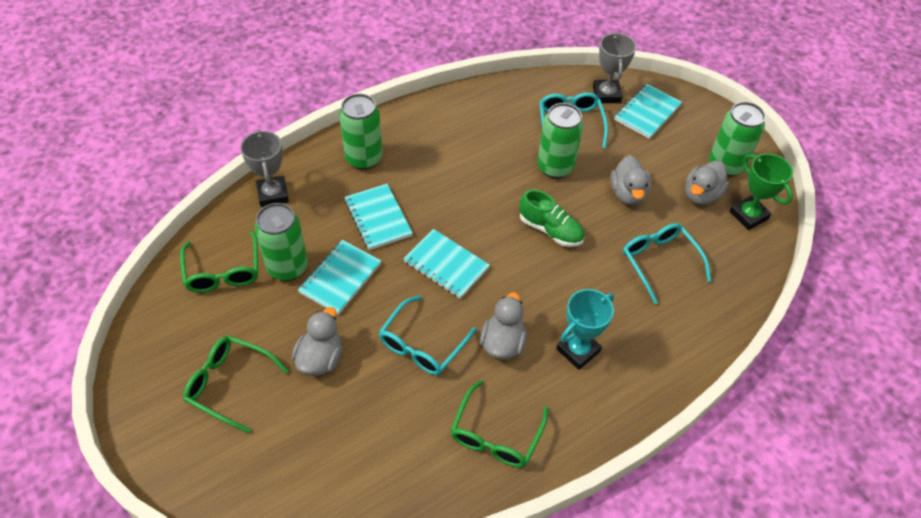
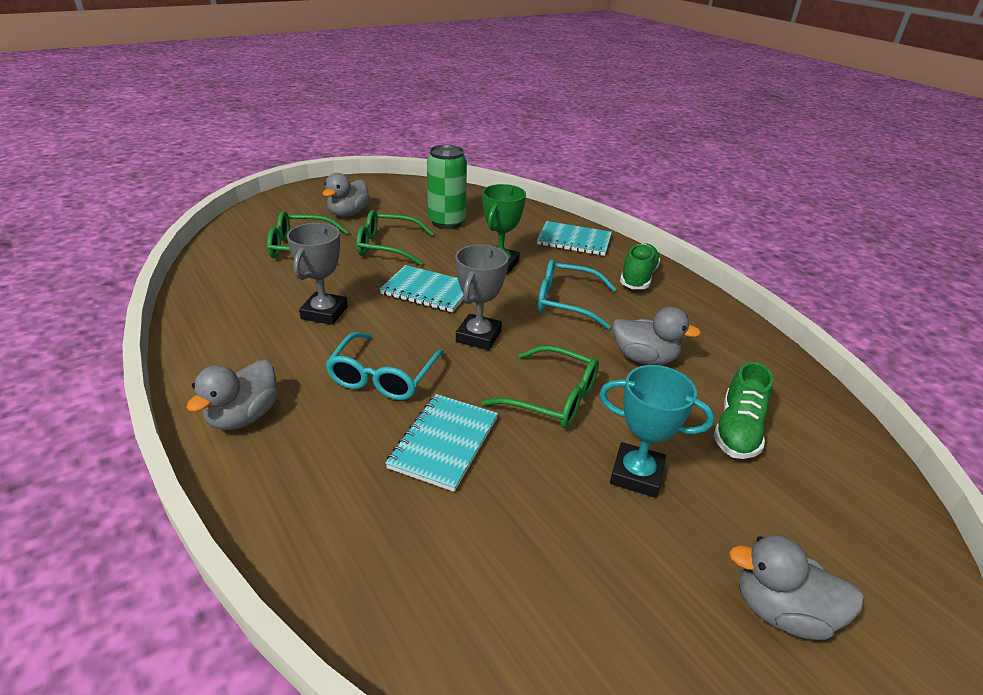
green can: 4 -> 1
green shoe: 1 -> 2
turquoise glasses: 3 -> 2
turquoise notebook: 4 -> 3

